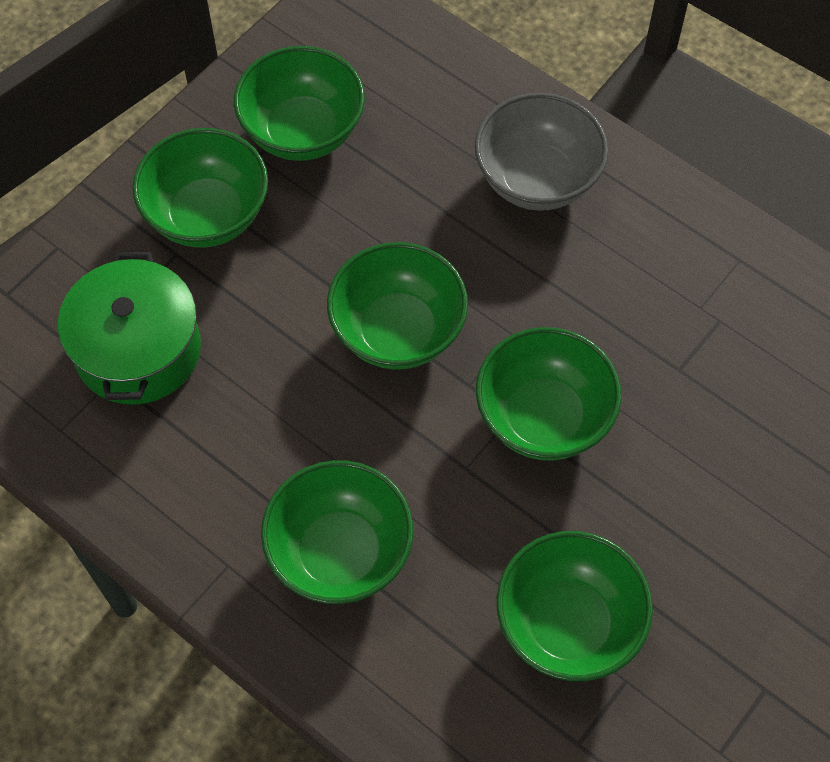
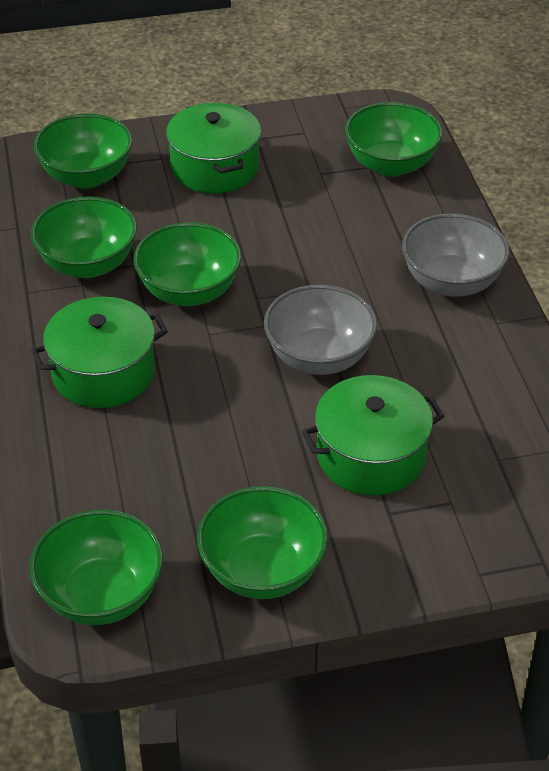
green pot: 1 -> 3
grey bowl: 1 -> 2

